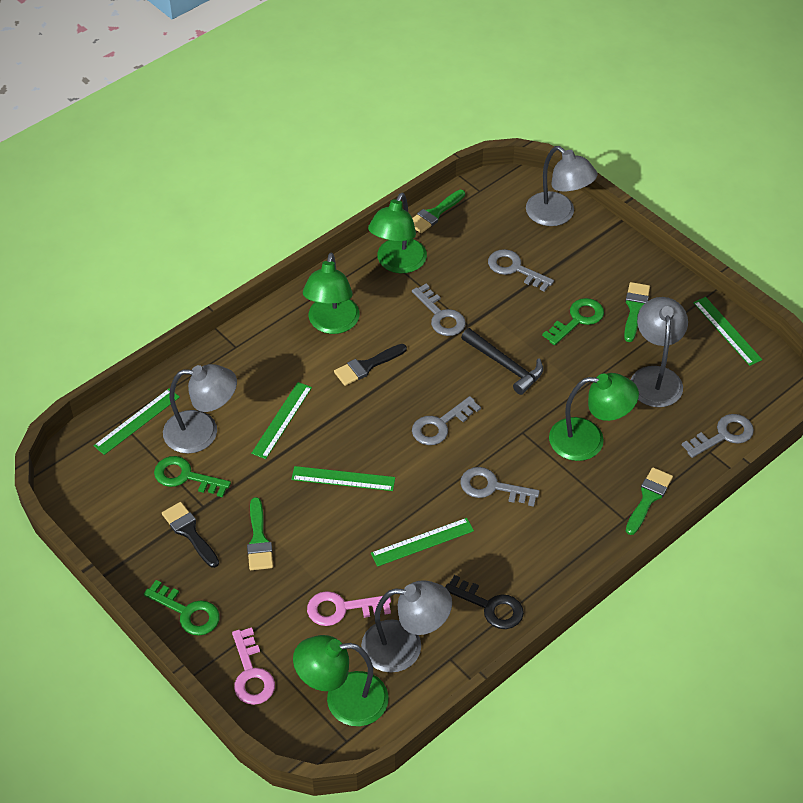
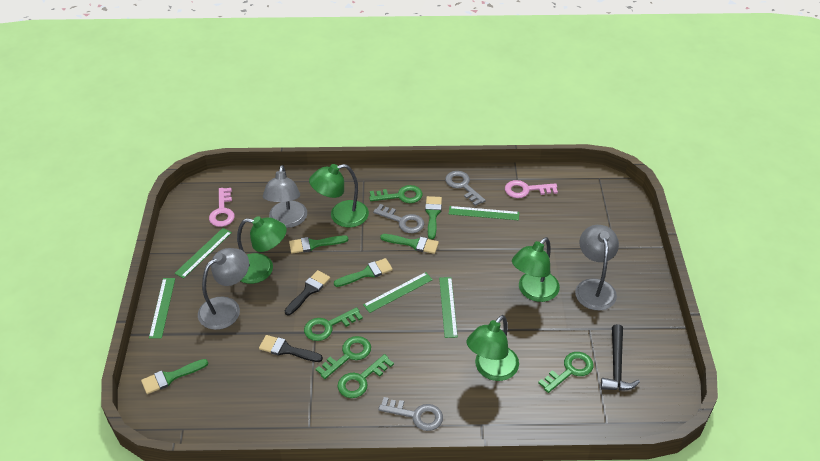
black key: 1 -> 0
green brush: 4 -> 5
green key: 3 -> 5
grey key: 5 -> 3
grey lamp: 4 -> 3

